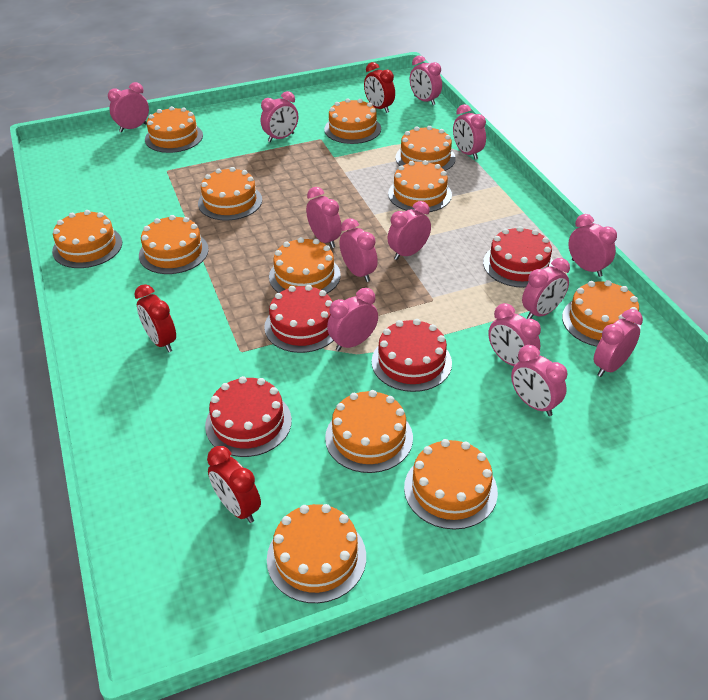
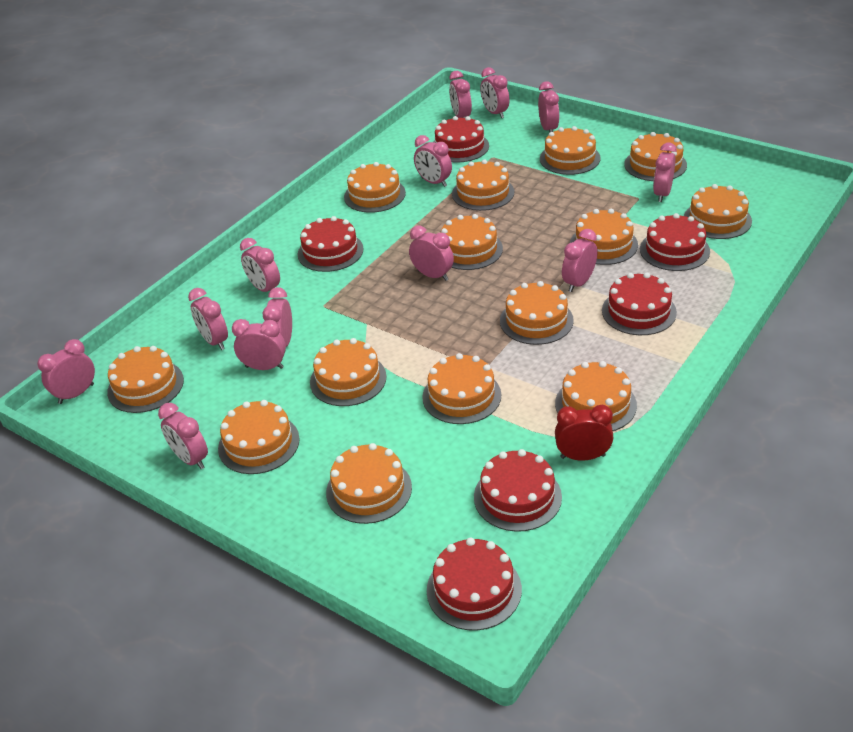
orange cake: 12 -> 14
red cake: 4 -> 6
red clock: 3 -> 1

